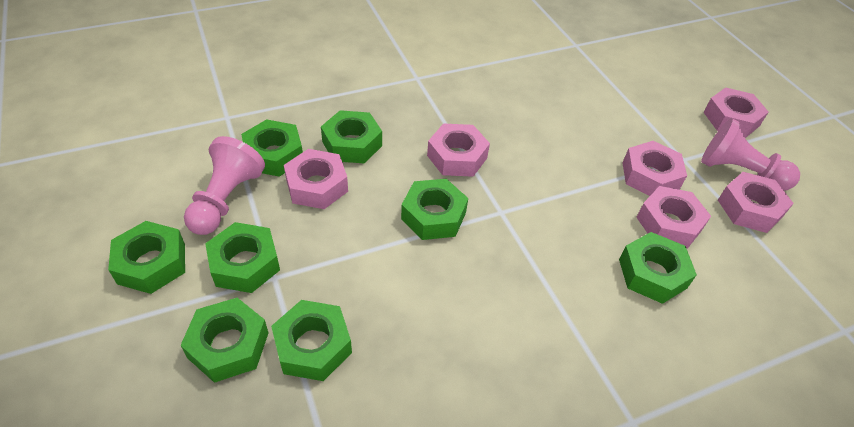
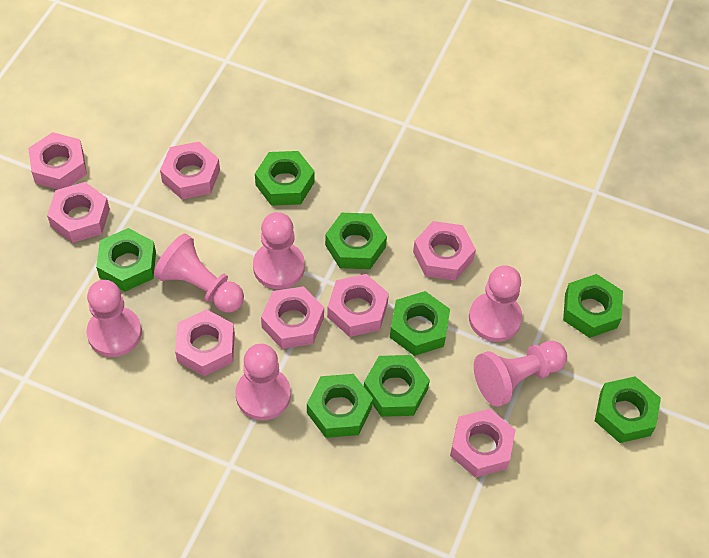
pink nut: 6 -> 8
pink pawn: 2 -> 6

